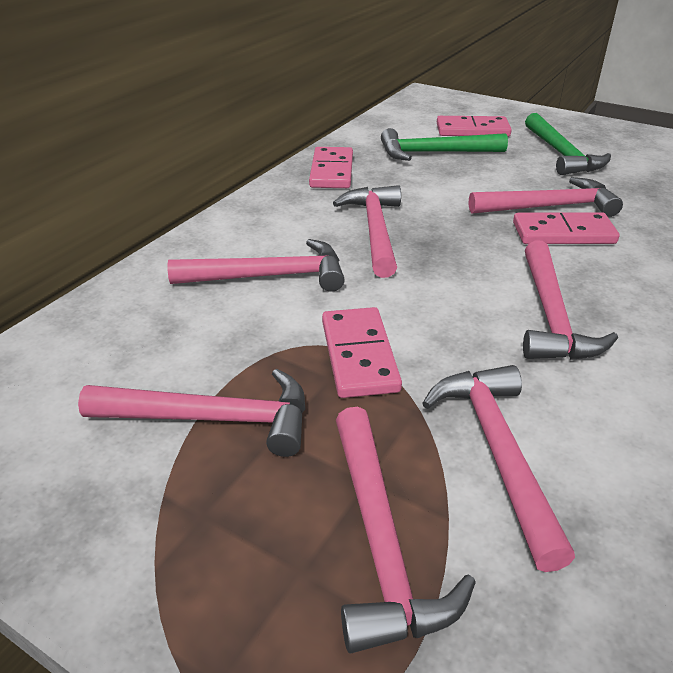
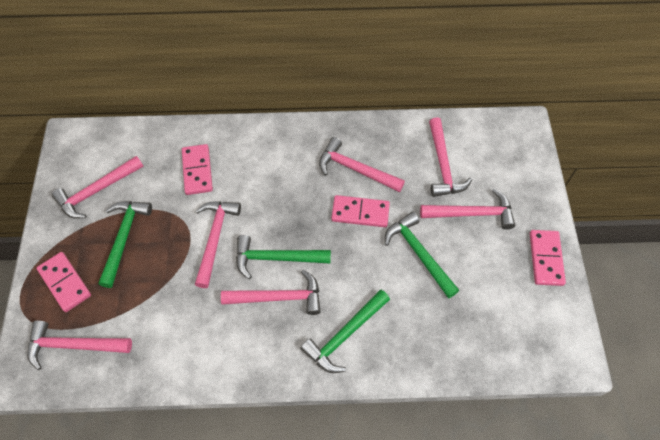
green hammer: 2 -> 4

